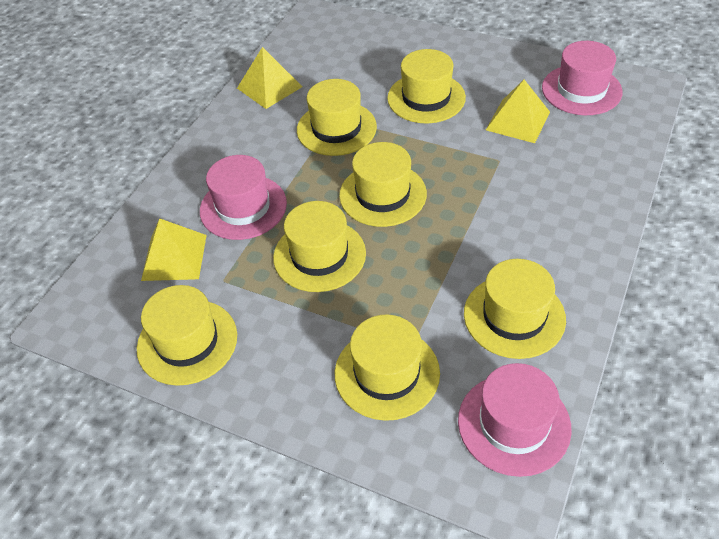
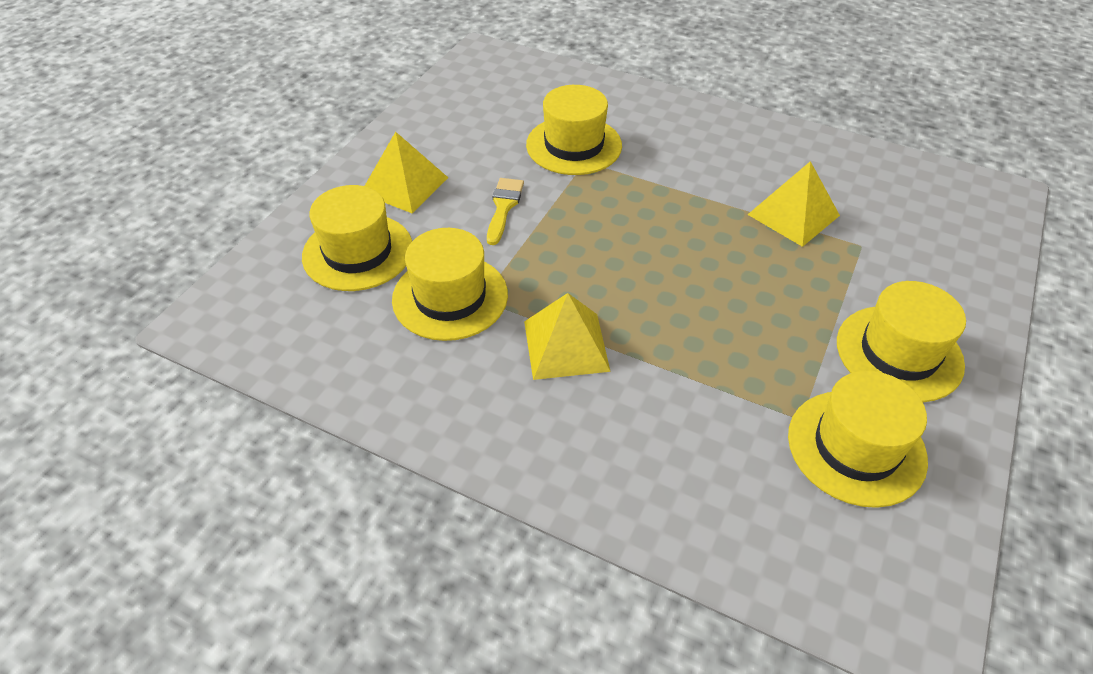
pink hat: 3 -> 0
yellow brush: 0 -> 1
yellow hat: 7 -> 5

